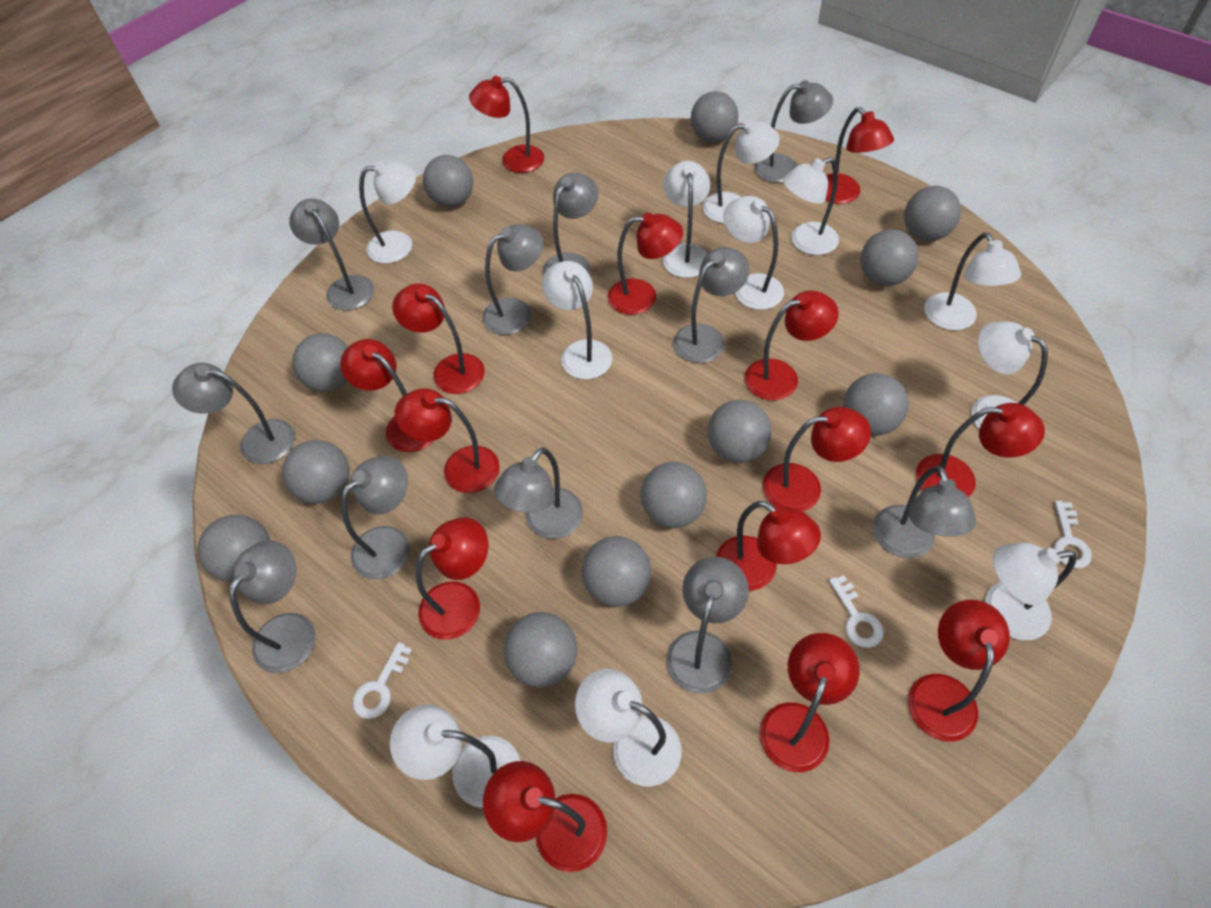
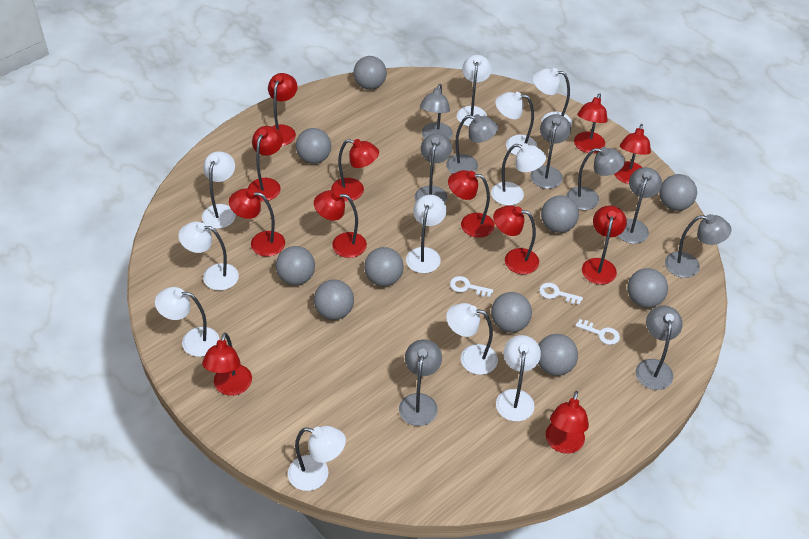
grey ball: 12 -> 10
grey lamp: 11 -> 9
red lamp: 14 -> 12

